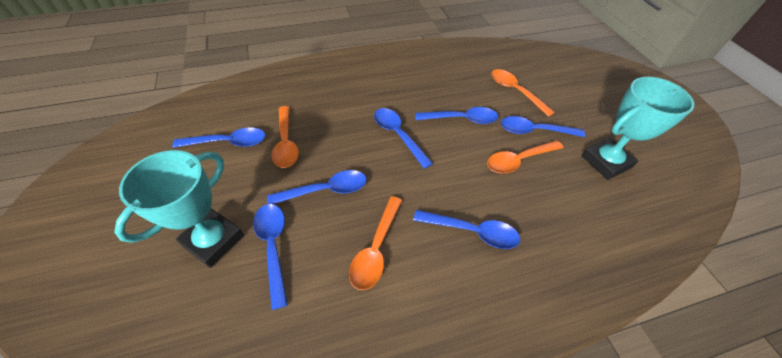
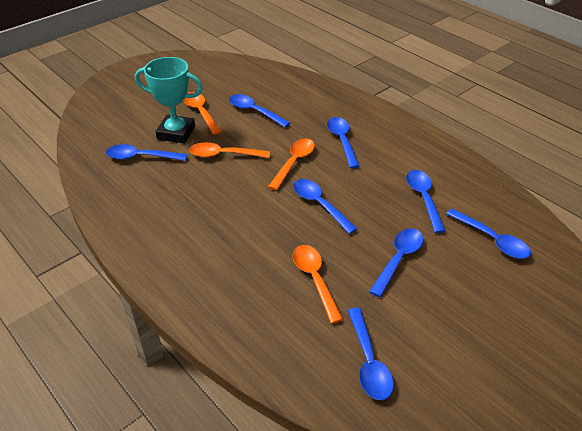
blue spoon: 7 -> 8
turquoise trophy: 2 -> 1

